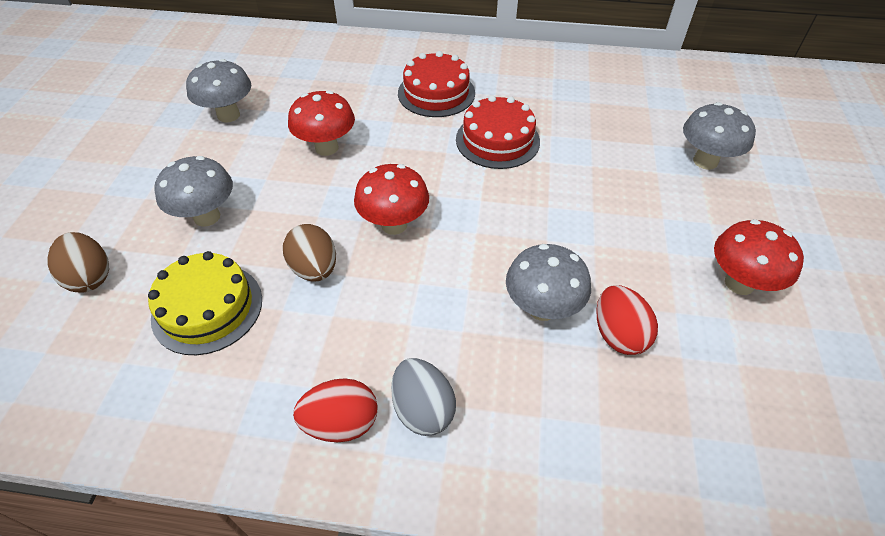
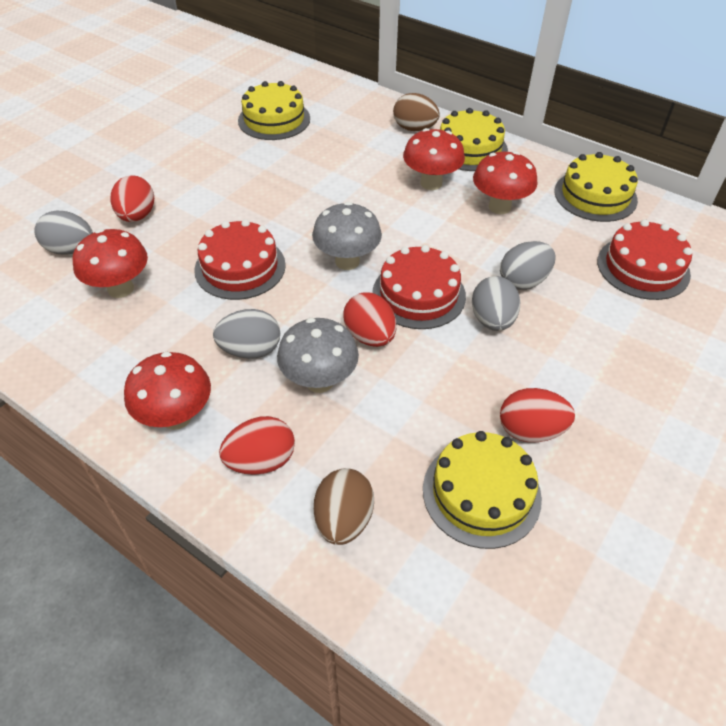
grey egg: 1 -> 4
grey mushroom: 4 -> 2
red cake: 2 -> 3
red egg: 2 -> 4
red mushroom: 3 -> 4
yellow cake: 1 -> 4

